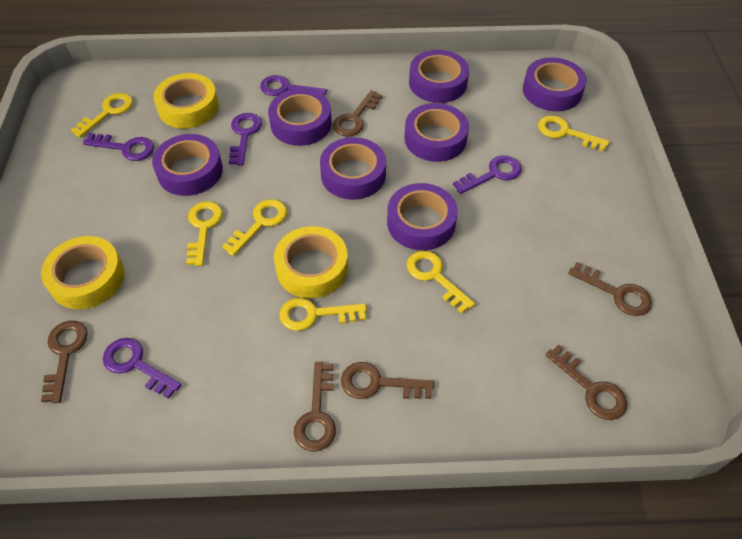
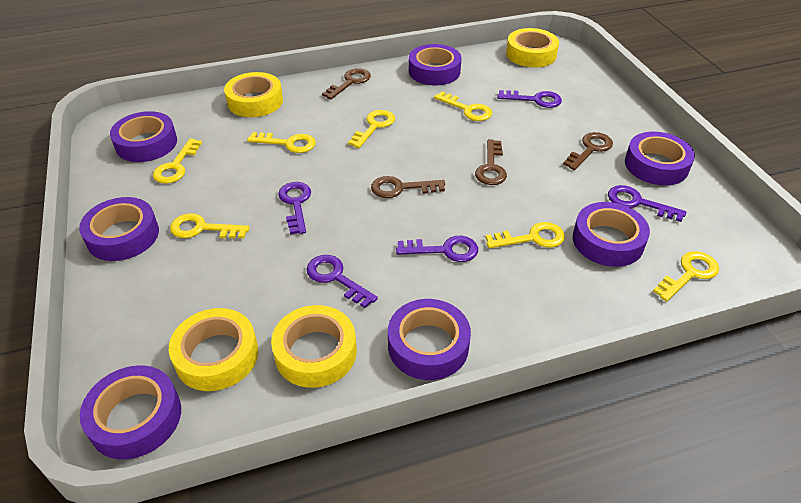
brown key: 6 -> 4
yellow key: 6 -> 7
yellow tape: 3 -> 4

